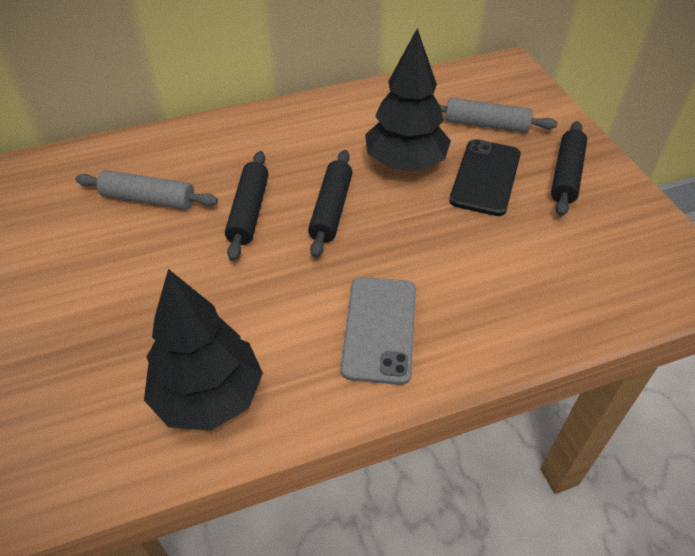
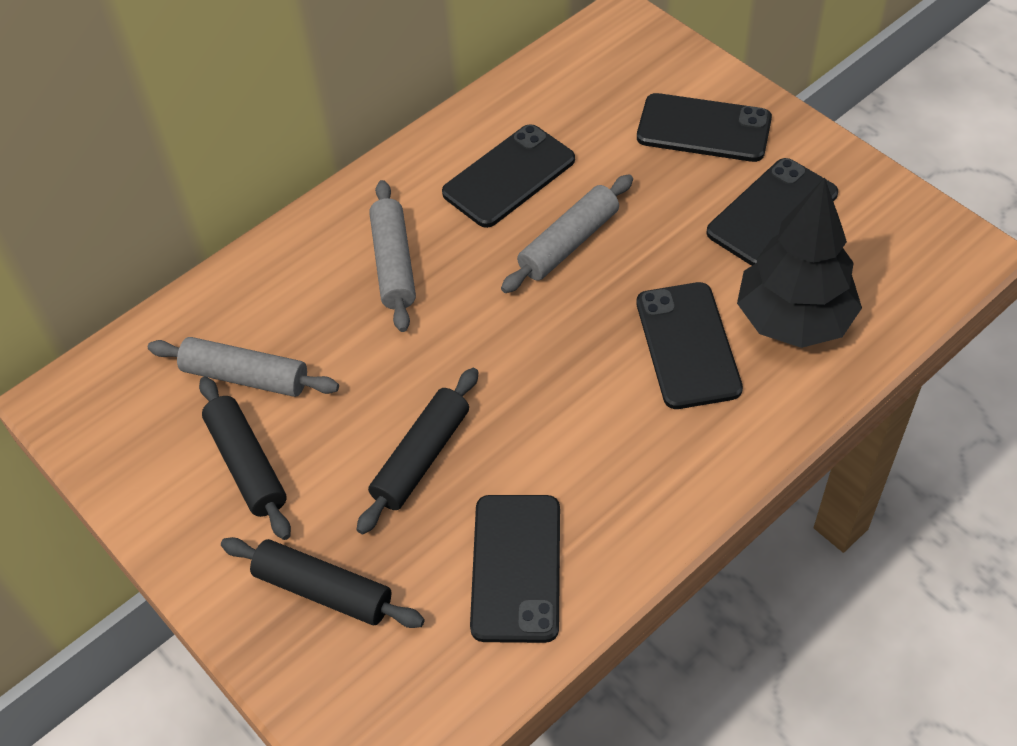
black phone: 1 -> 5
black tree: 2 -> 1
grey phone: 1 -> 0
grey rolling pin: 2 -> 3

